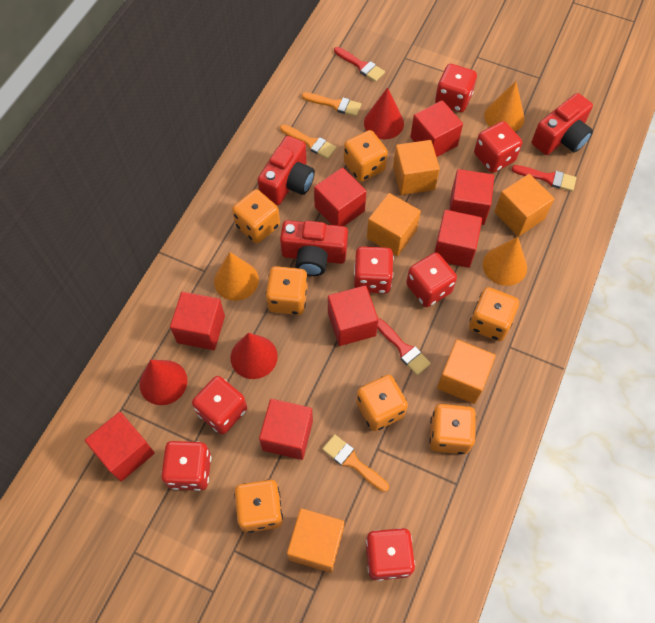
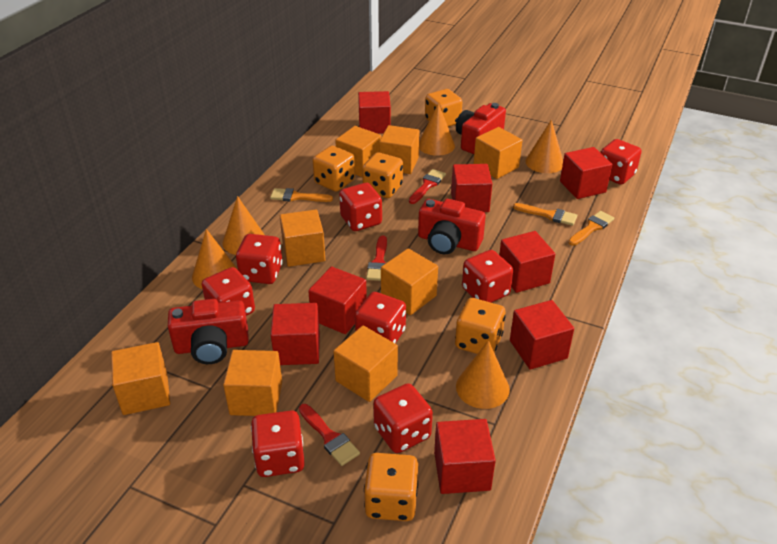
orange cone: 3 -> 5
orange cube: 5 -> 8
orange dice: 7 -> 5
red cone: 3 -> 0
red dice: 7 -> 8

